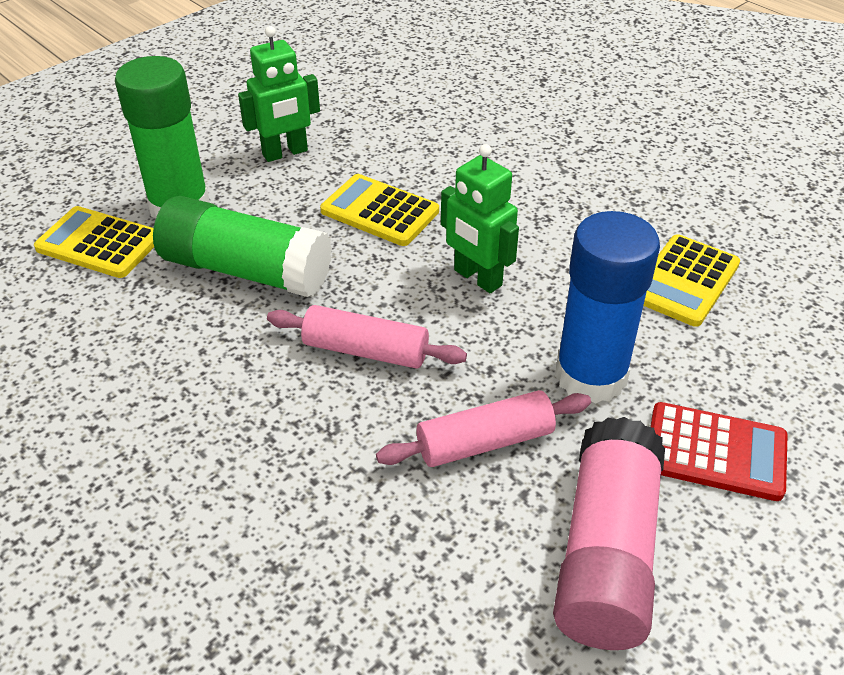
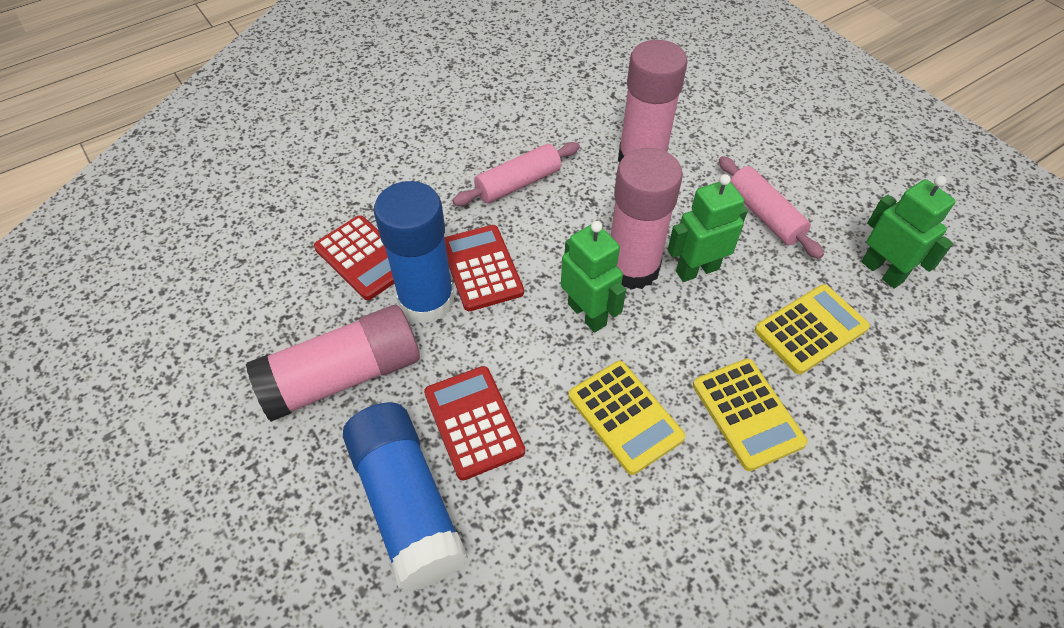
blue glue stick: 1 -> 2
green glue stick: 2 -> 0
green robot: 2 -> 3
pink glue stick: 1 -> 3
red calculator: 1 -> 3

